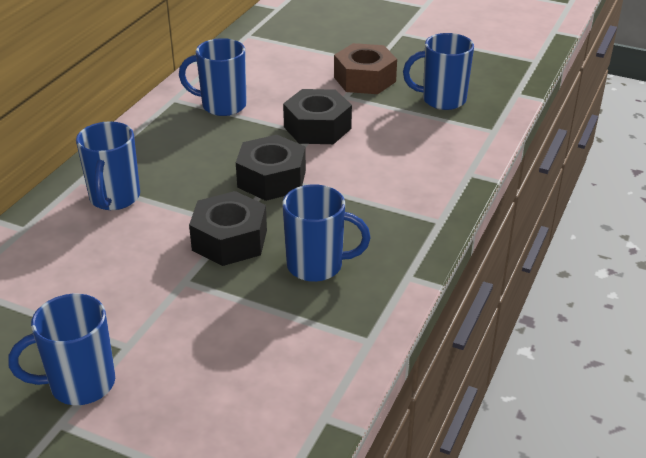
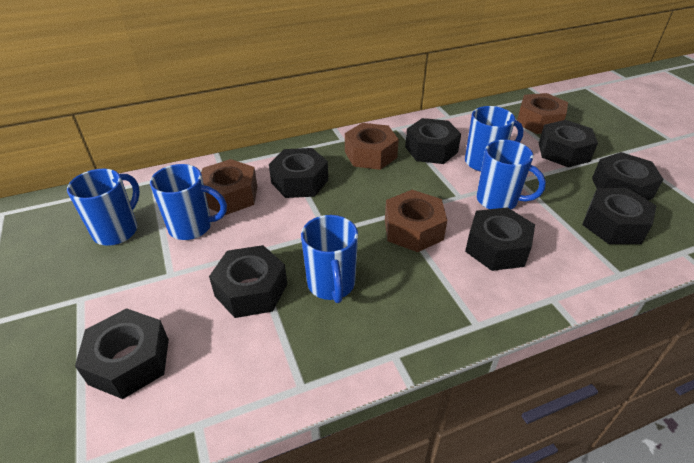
black nut: 3 -> 8
brown nut: 1 -> 4

